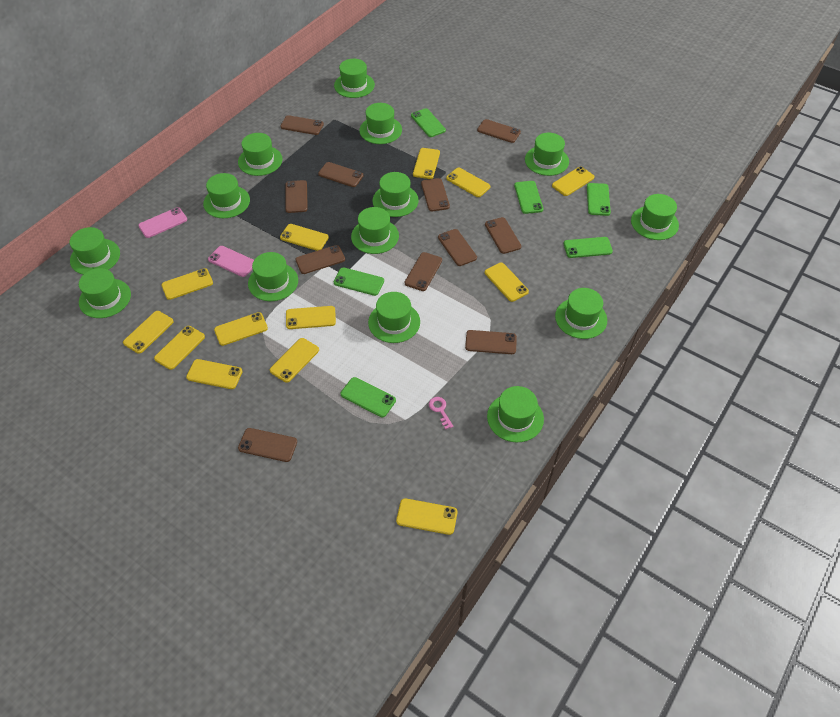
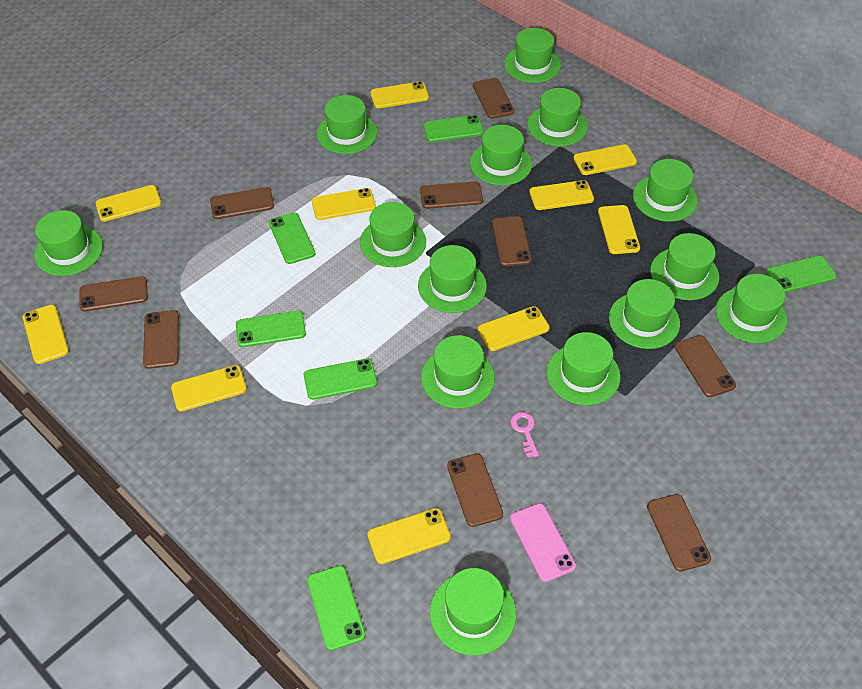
brown phone: 11 -> 9
pink phone: 2 -> 1
yellow phone: 13 -> 10

